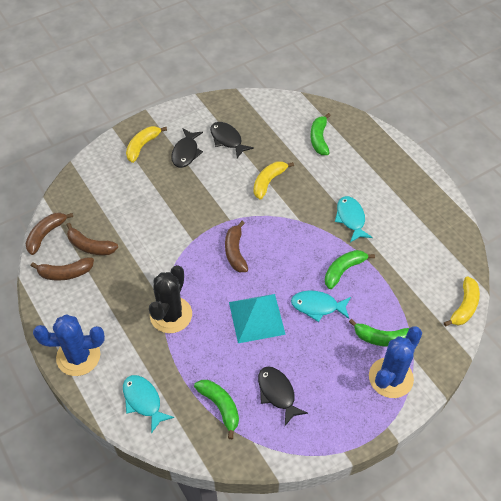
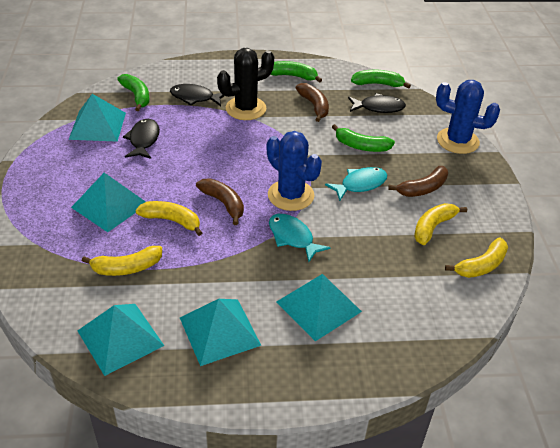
brown banana: 4 -> 3
turquoise fish: 3 -> 2
turquoise pyramid: 1 -> 5
yellow banana: 3 -> 4

